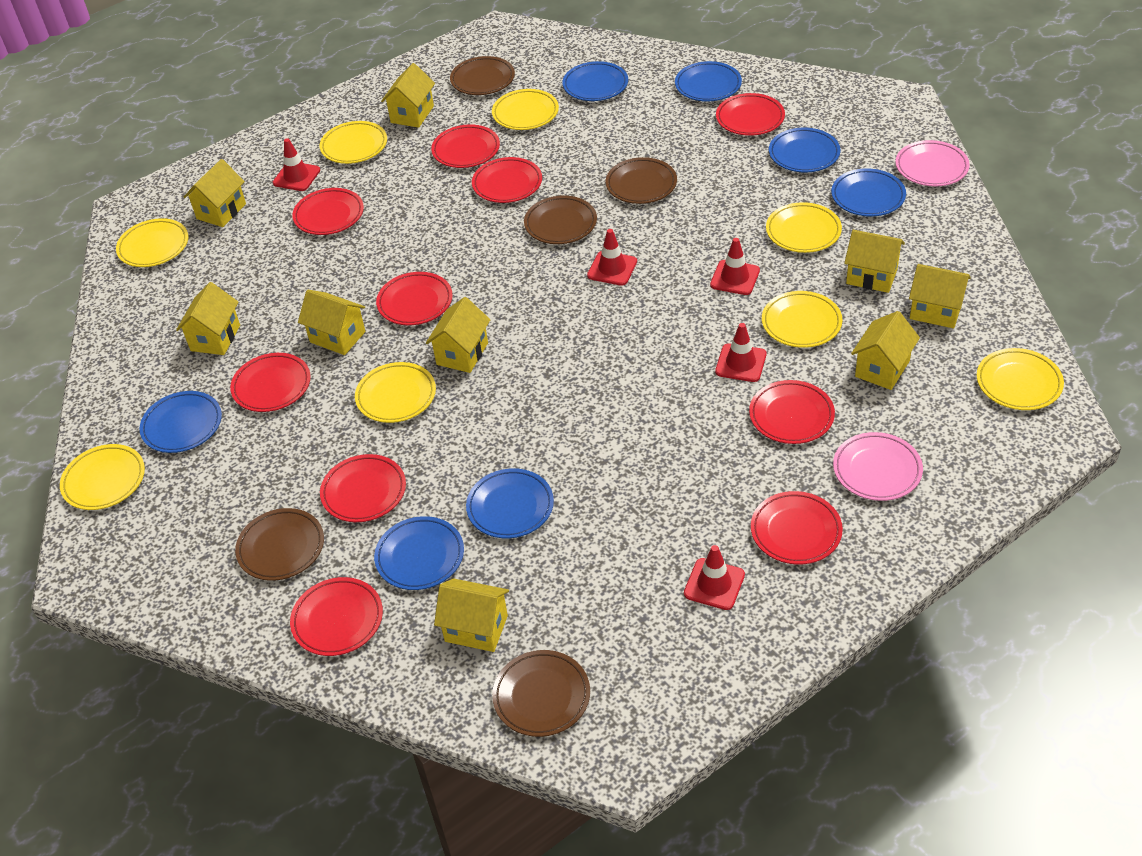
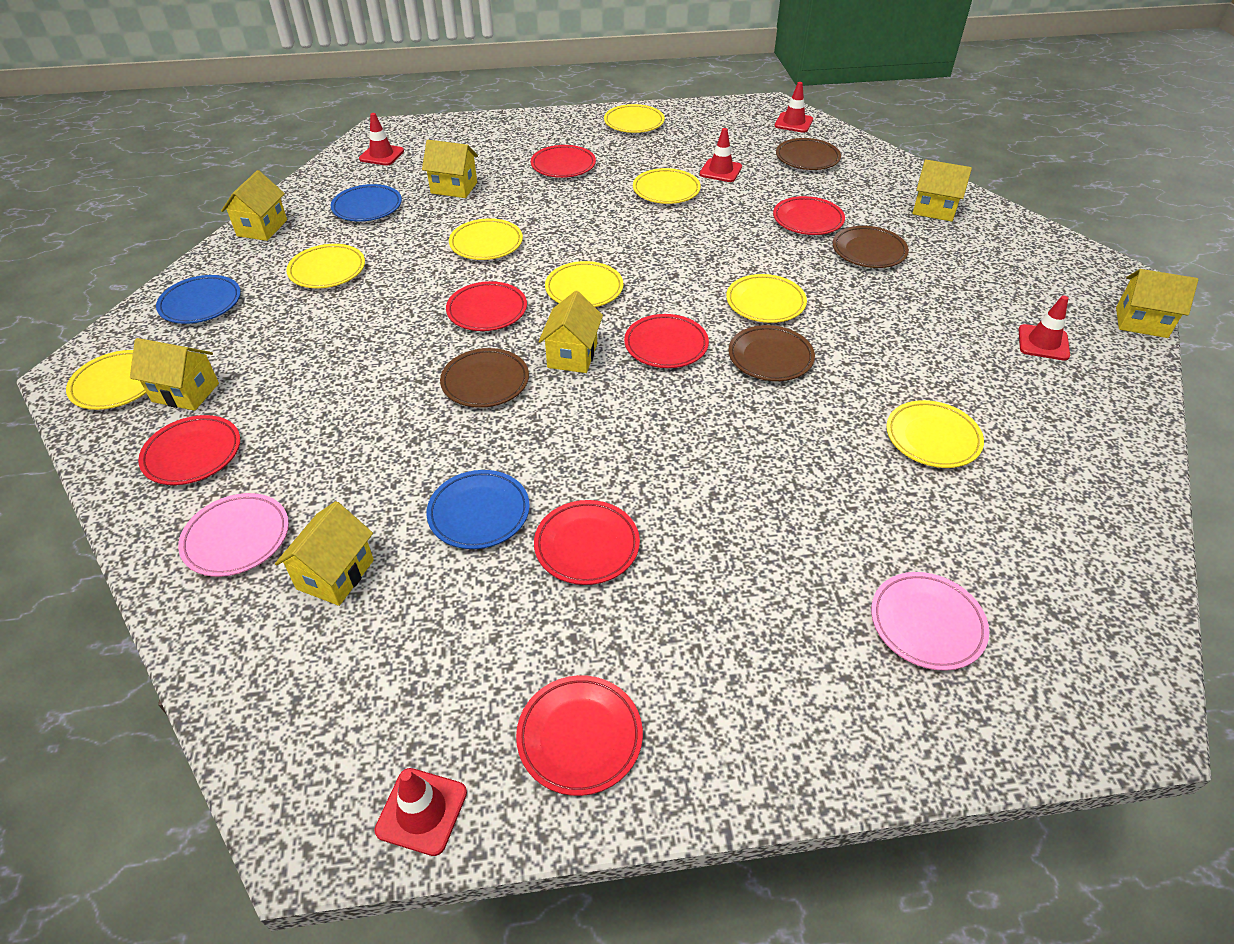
blue plate: 7 -> 3
brown plate: 5 -> 4
red plate: 10 -> 7
yellow house: 9 -> 7

